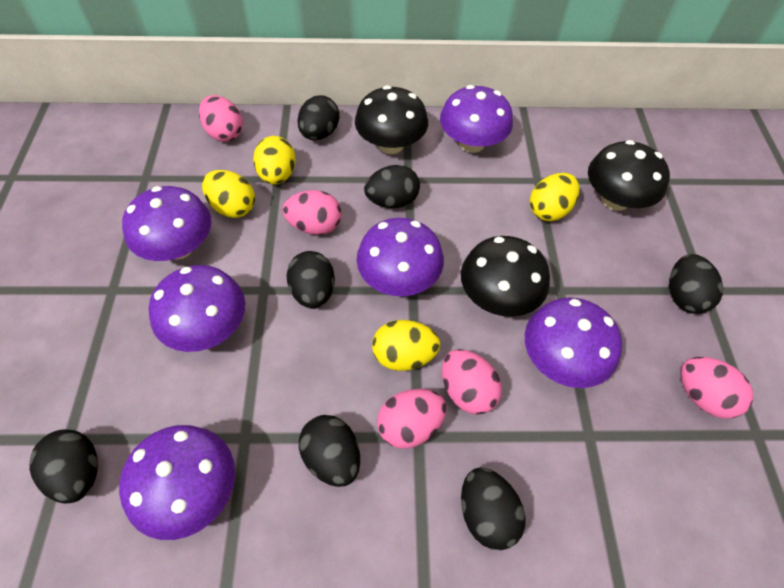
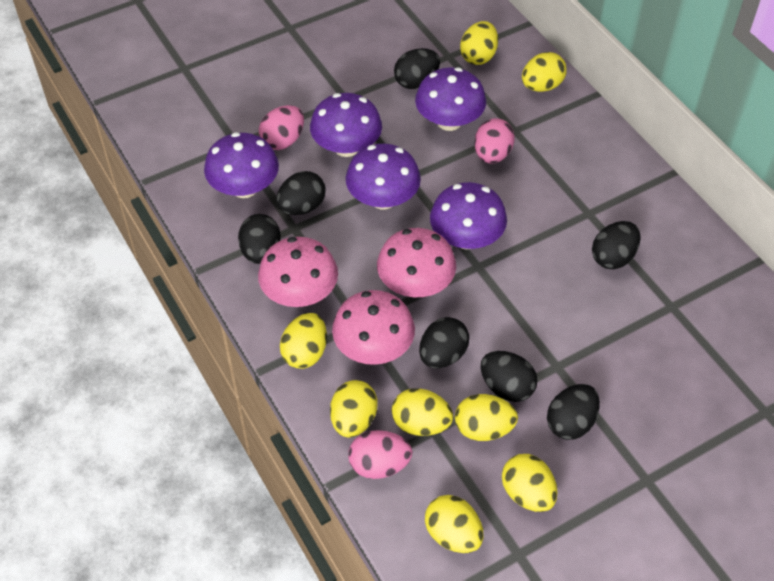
black mushroom: 3 -> 0
pink egg: 5 -> 3
pink mushroom: 0 -> 3
purple mushroom: 6 -> 5
yellow egg: 4 -> 8

